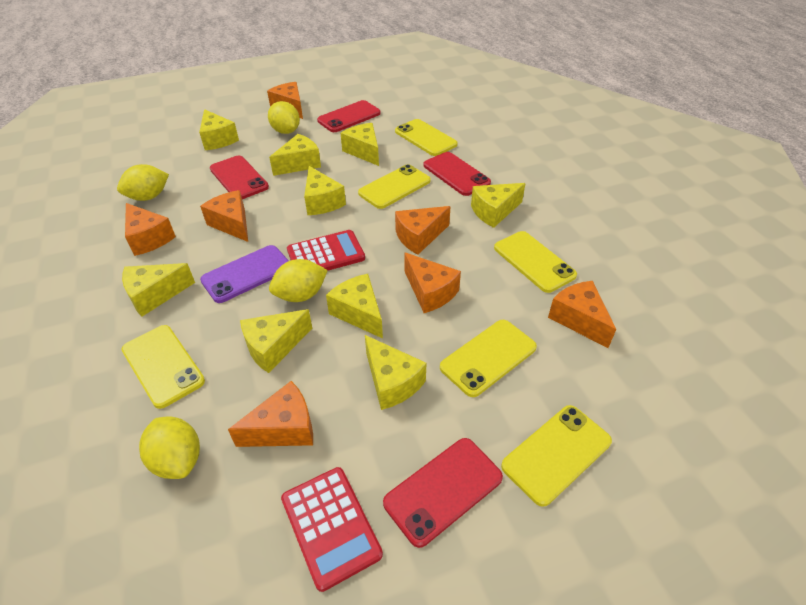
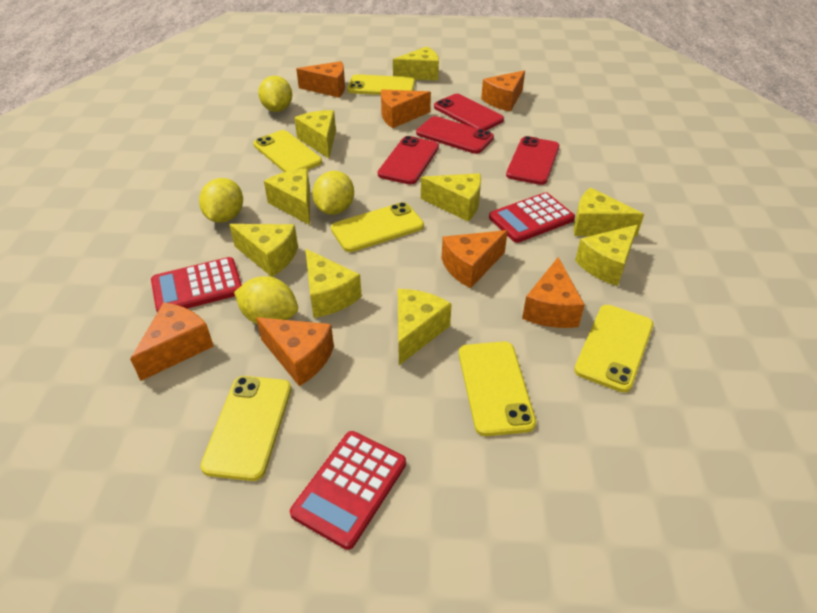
purple phone: 1 -> 0
red calculator: 2 -> 3

